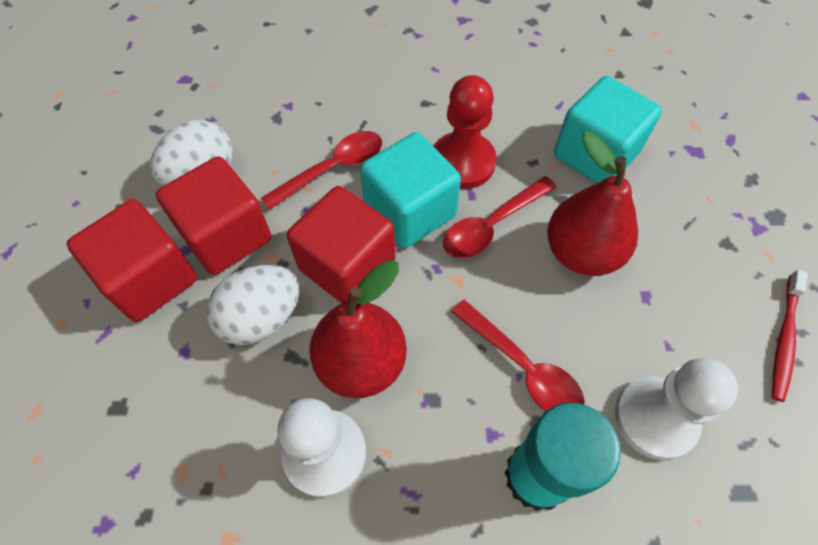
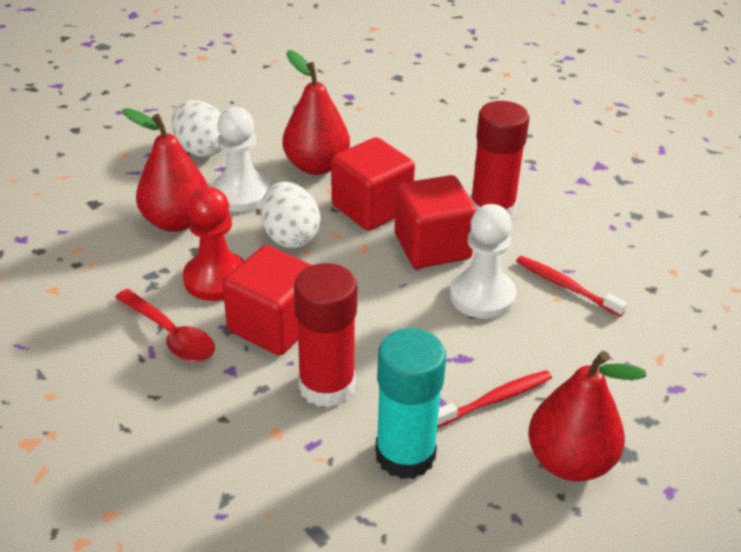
red glue stick: 0 -> 2
red pear: 2 -> 3
red spoon: 3 -> 1
red toothbrush: 1 -> 2
turquoise cube: 2 -> 0

